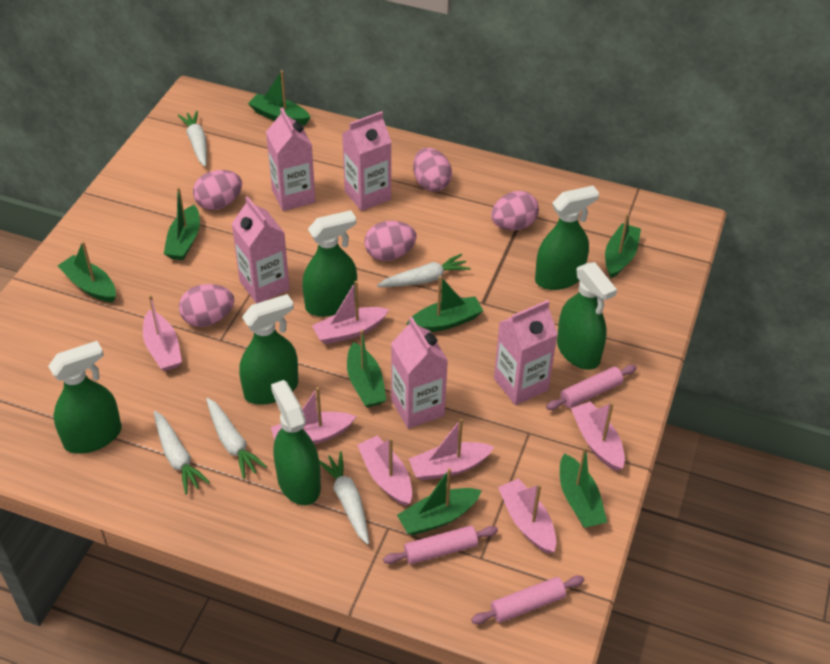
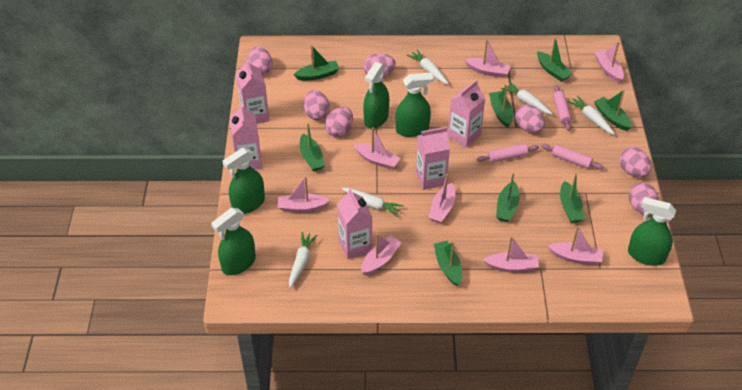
green spray bottle: 6 -> 5
pink boat: 7 -> 8
pink egg: 5 -> 7

